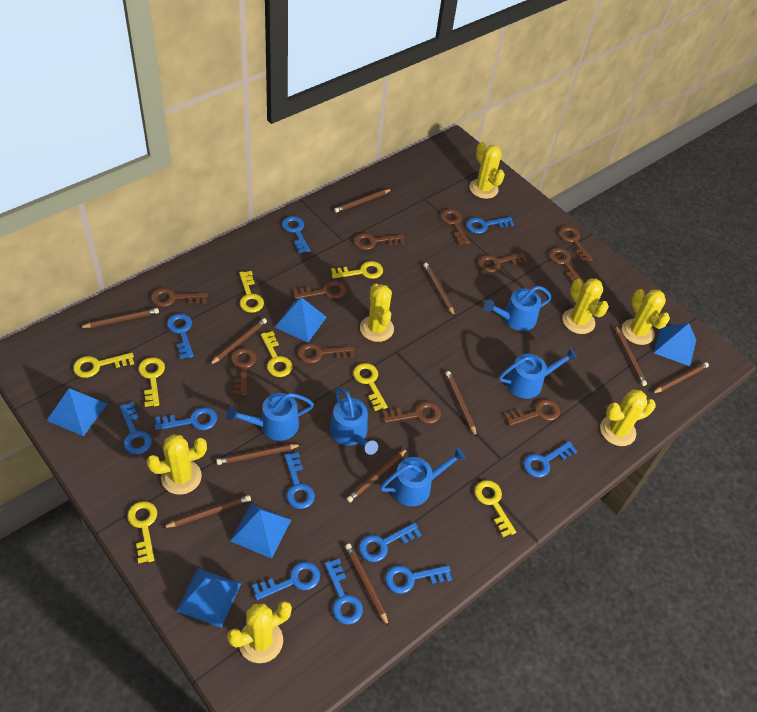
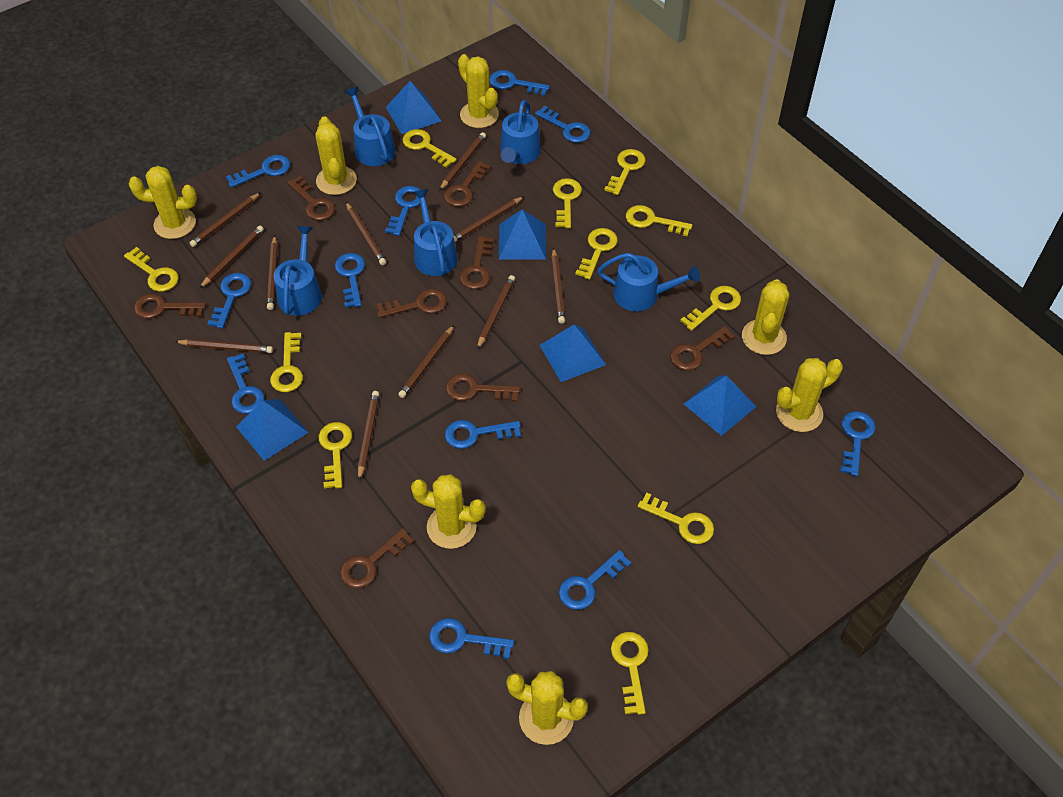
brown key: 11 -> 8
yellow key: 8 -> 11

